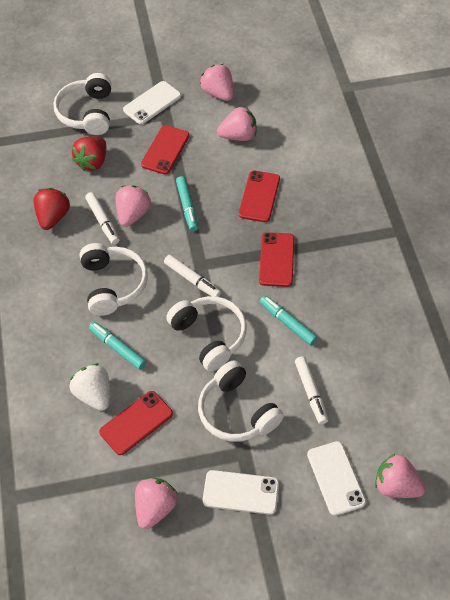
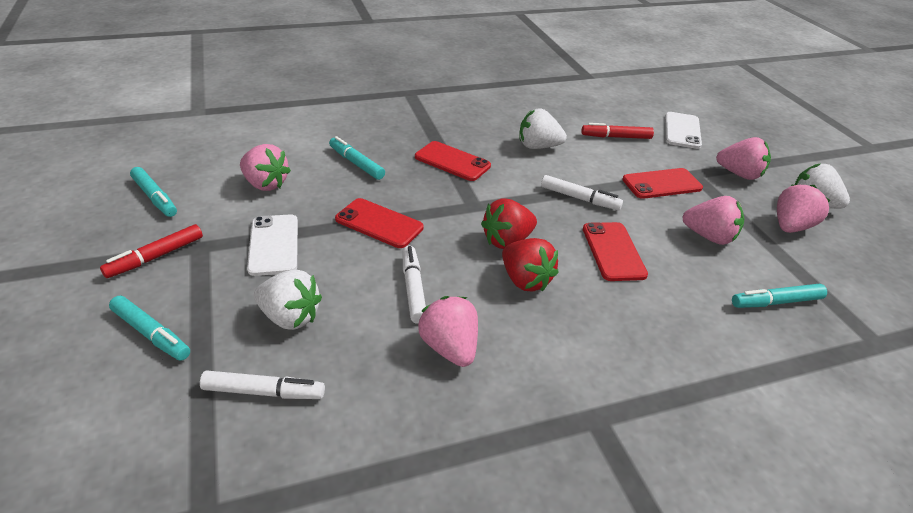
red marker: 0 -> 2
turquoise marker: 3 -> 4
white headphones: 4 -> 0
white phone: 3 -> 2
white strawberry: 1 -> 3

